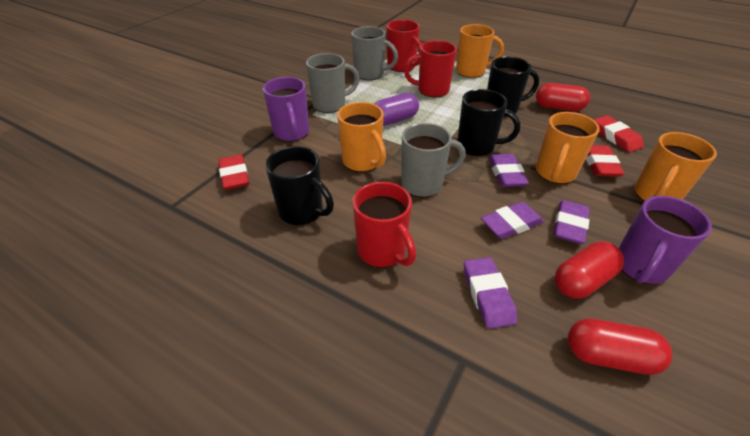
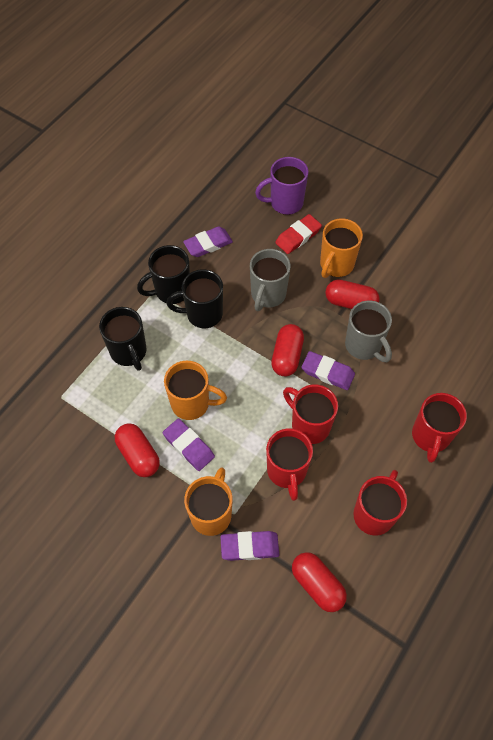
grey mug: 3 -> 2
orange mug: 4 -> 3
purple capsule: 1 -> 0
purple mug: 2 -> 1
red capsule: 3 -> 4
red eraser: 3 -> 1
red mug: 3 -> 4

